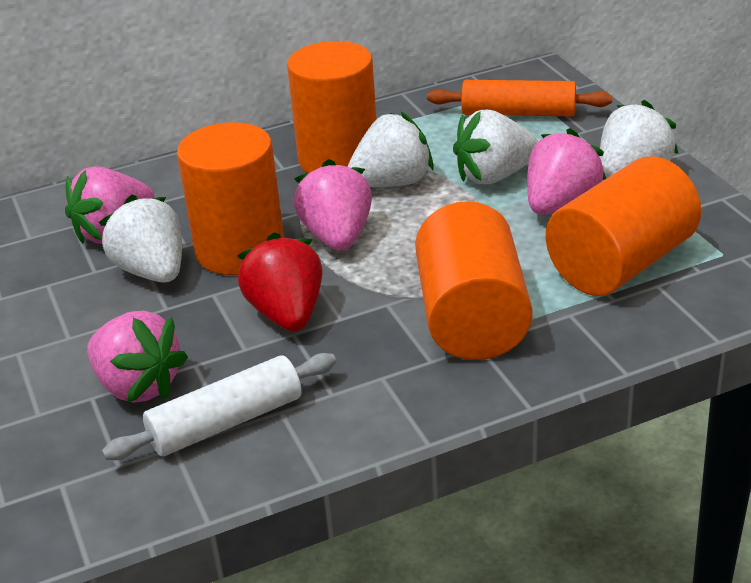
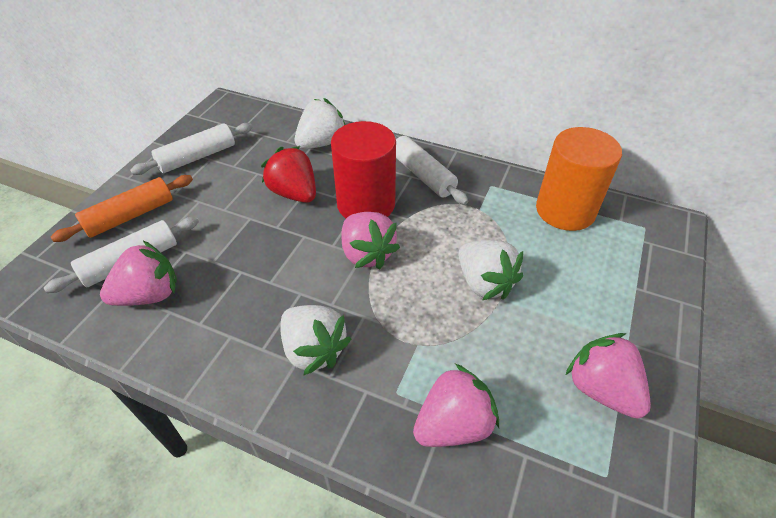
orange cylinder: 4 -> 1
red cylinder: 0 -> 1
white rolling pin: 1 -> 3
white strawberry: 4 -> 3

